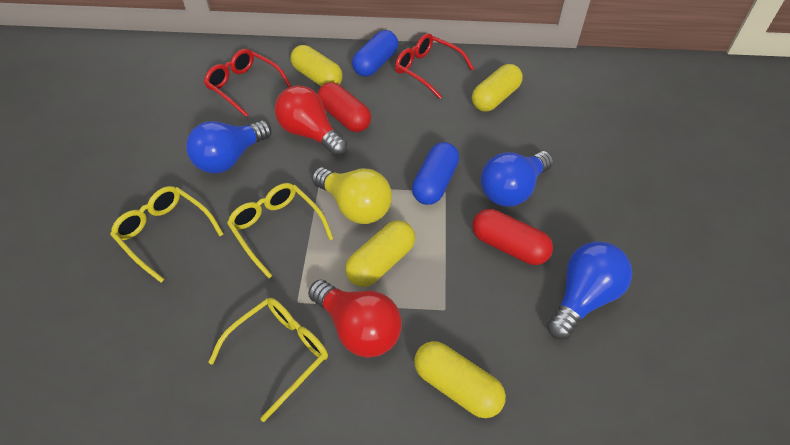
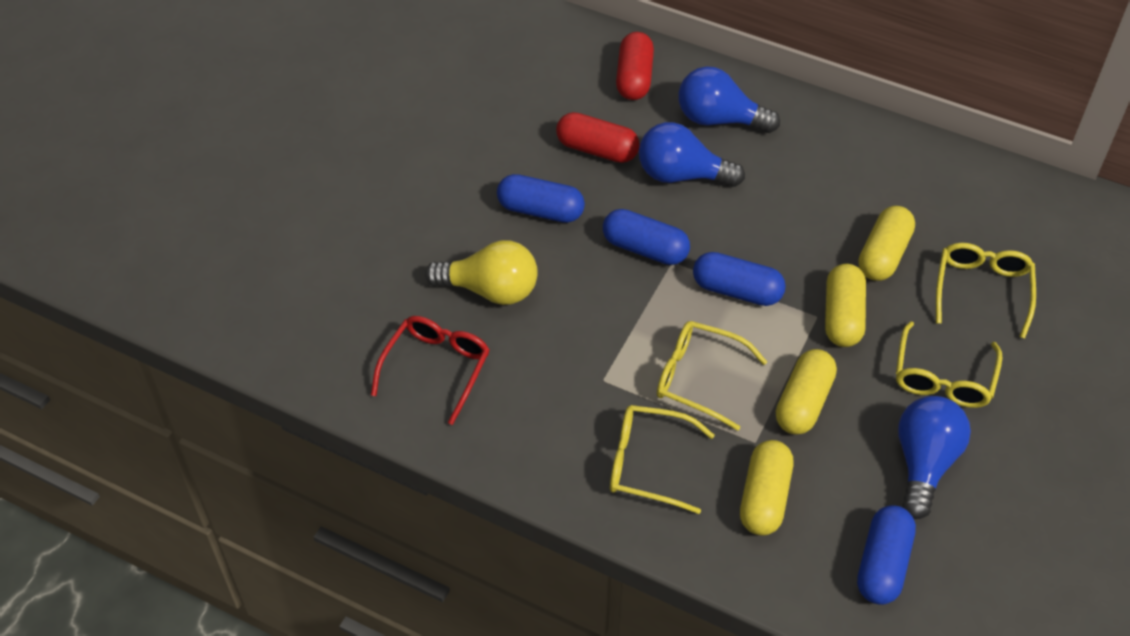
blue capsule: 2 -> 4
red glasses: 2 -> 1
red light bulb: 2 -> 0
yellow glasses: 3 -> 4

